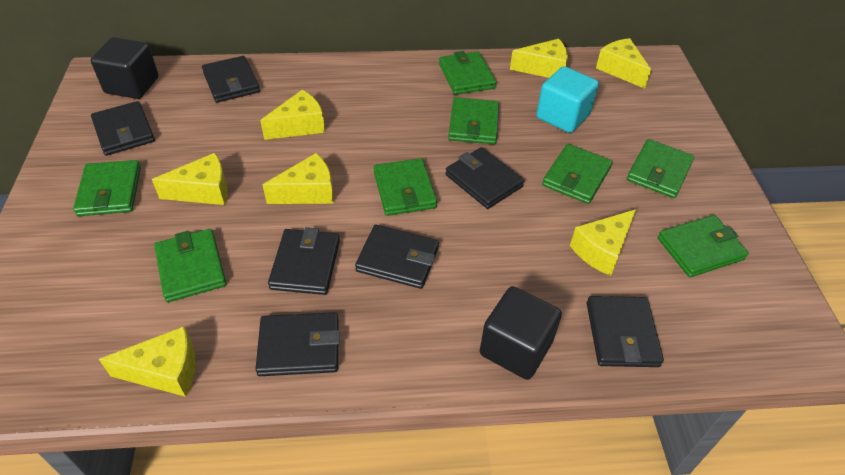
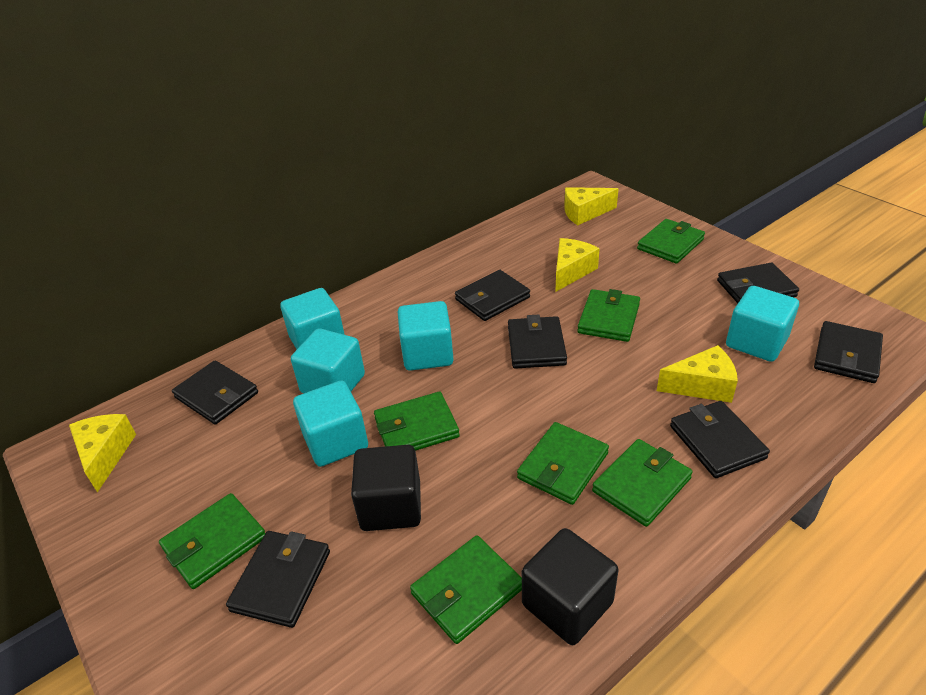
green wallet: 8 -> 7
turquoise cube: 1 -> 5
yellow cheese: 7 -> 4

